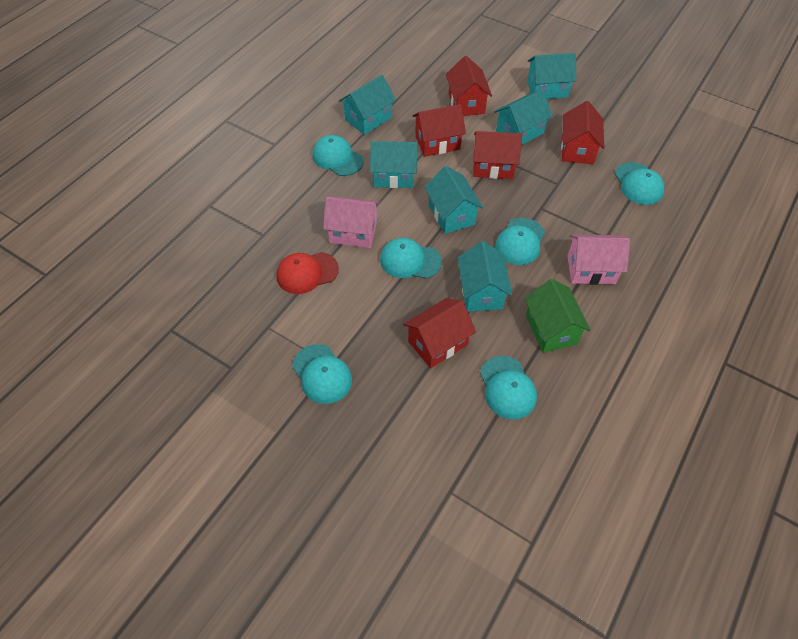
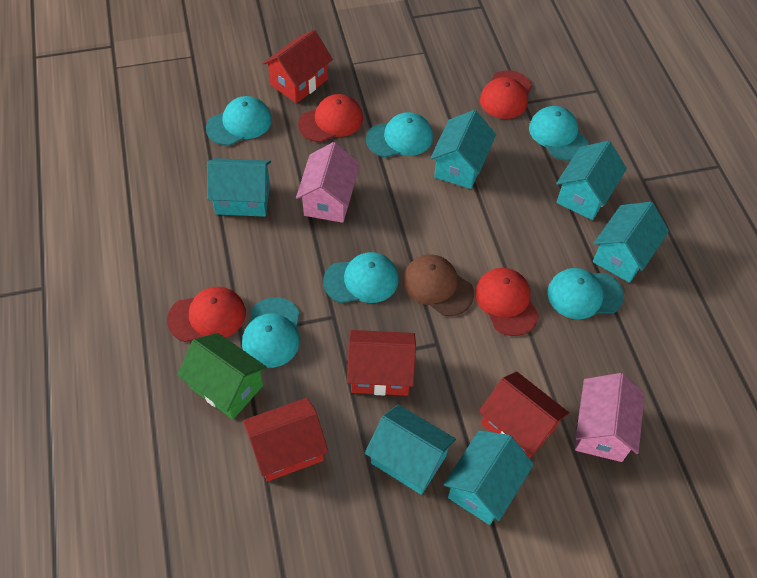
brown cap: 0 -> 1
red cap: 1 -> 4
red house: 5 -> 4

